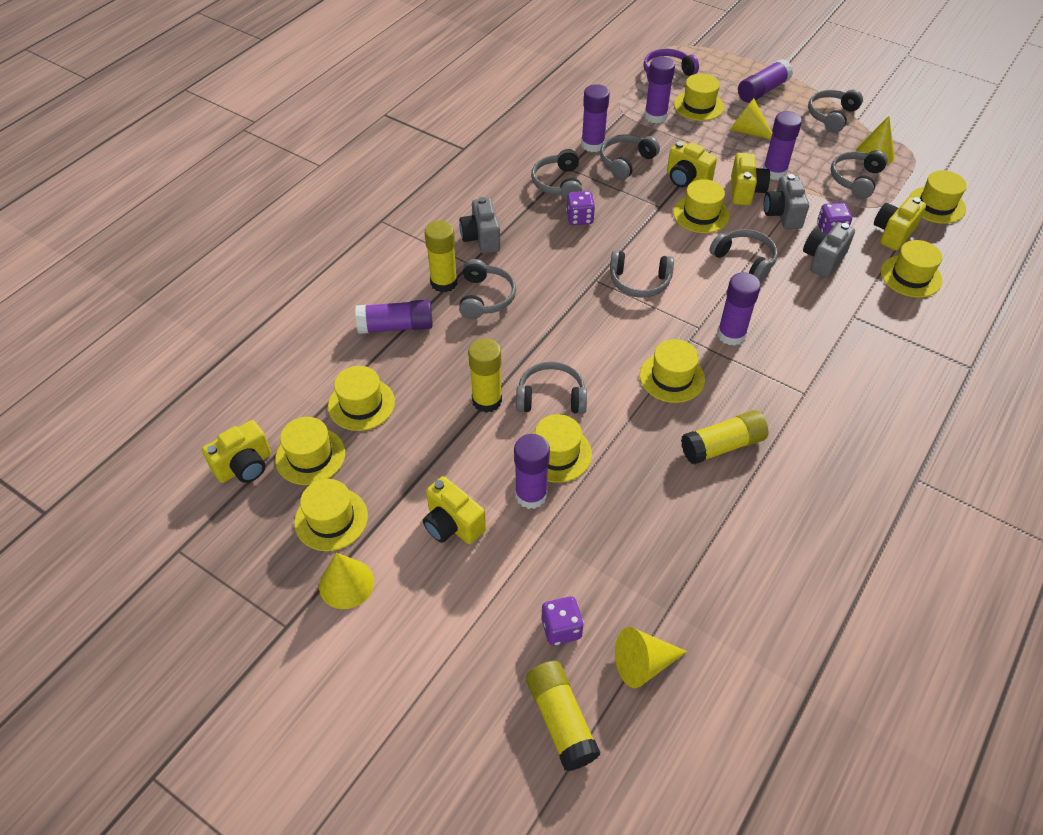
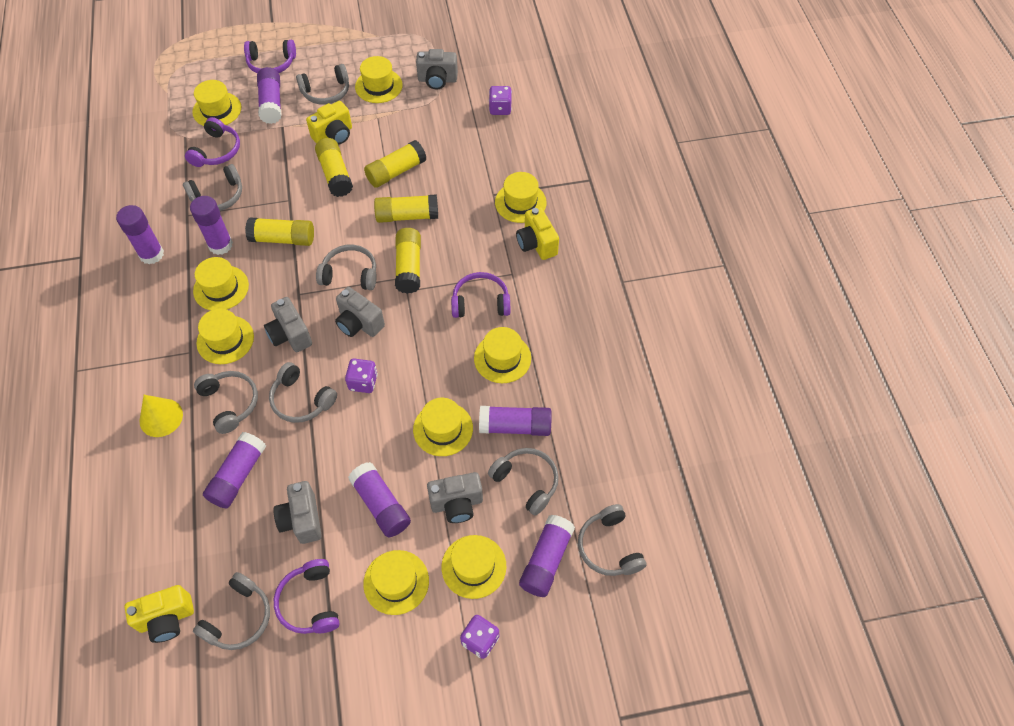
grey camera: 3 -> 5
purple headphones: 1 -> 4
yellow camera: 5 -> 3
yellow cone: 4 -> 1
yellow glue stick: 4 -> 5

